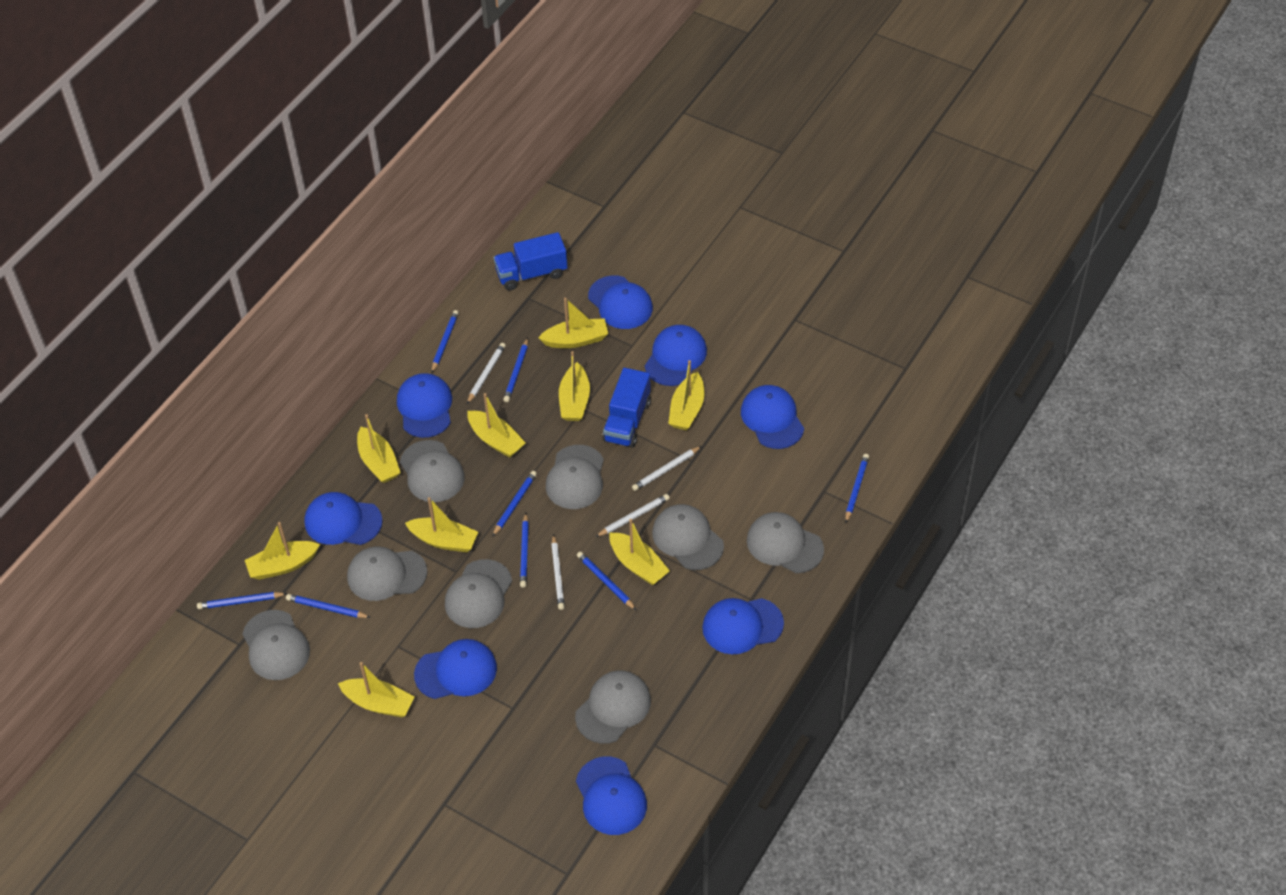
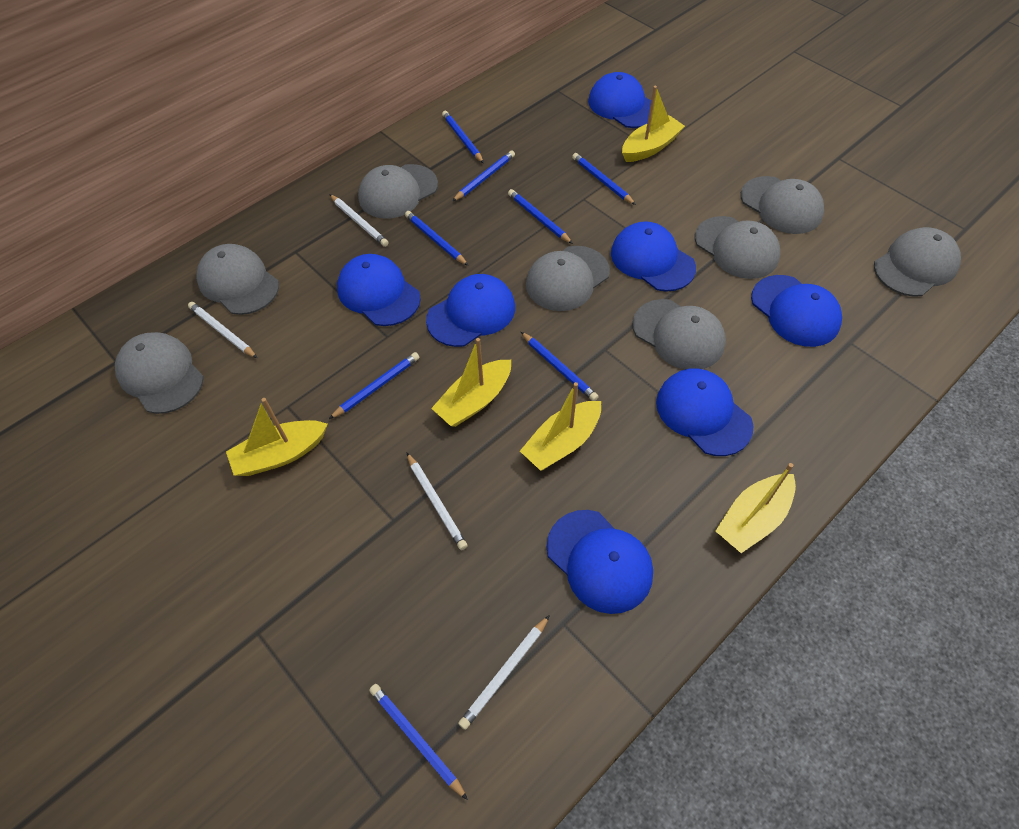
blue cap: 8 -> 7
blue truck: 2 -> 0
yellow boat: 9 -> 5

